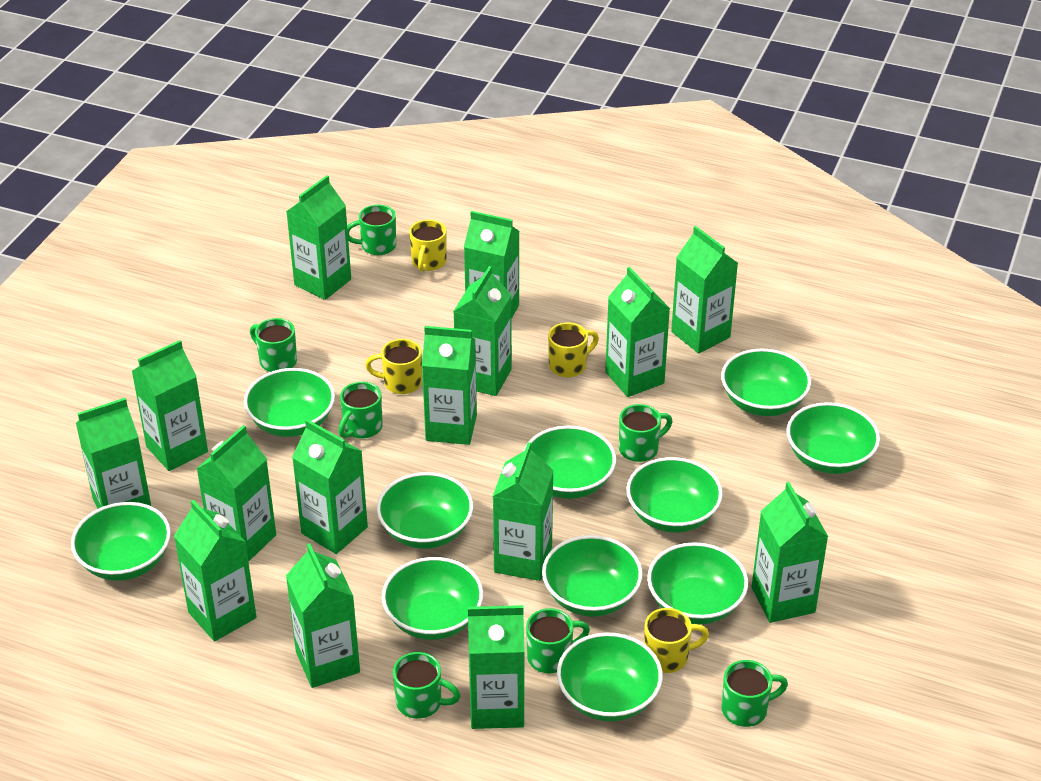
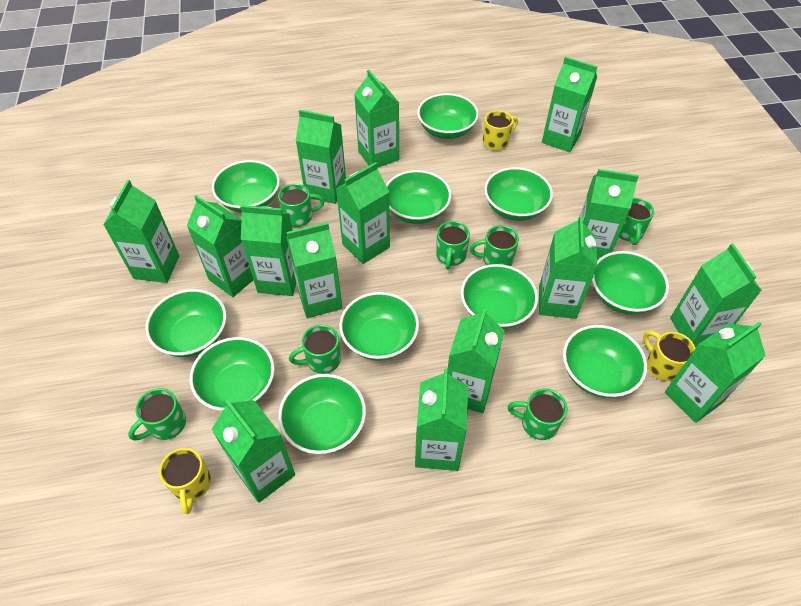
yellow mug: 4 -> 3

